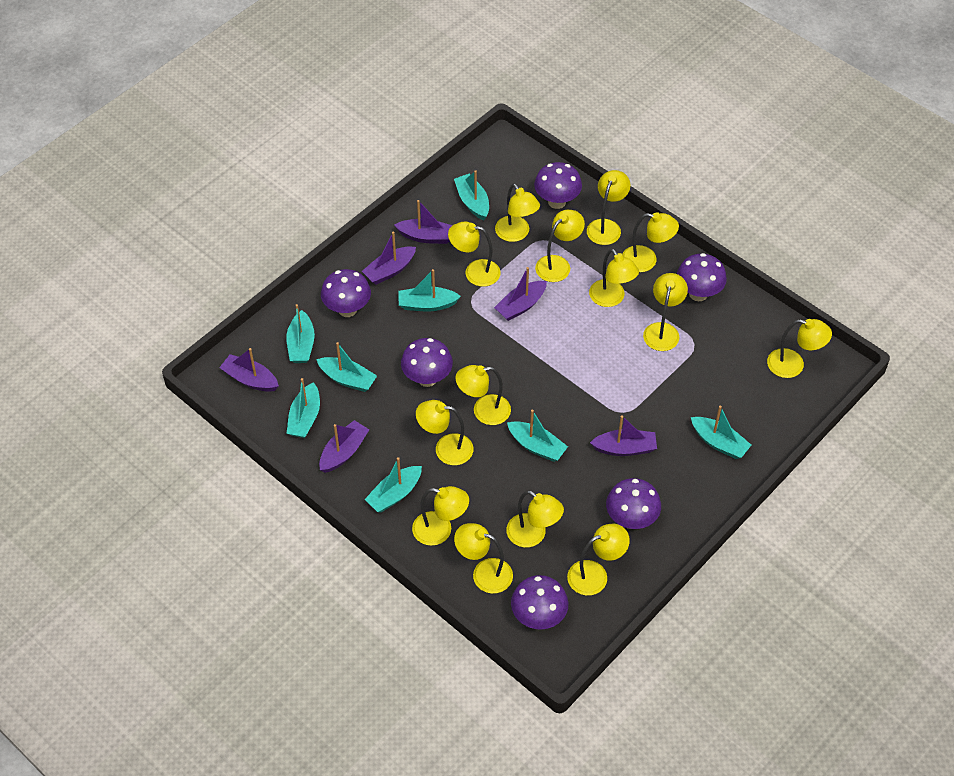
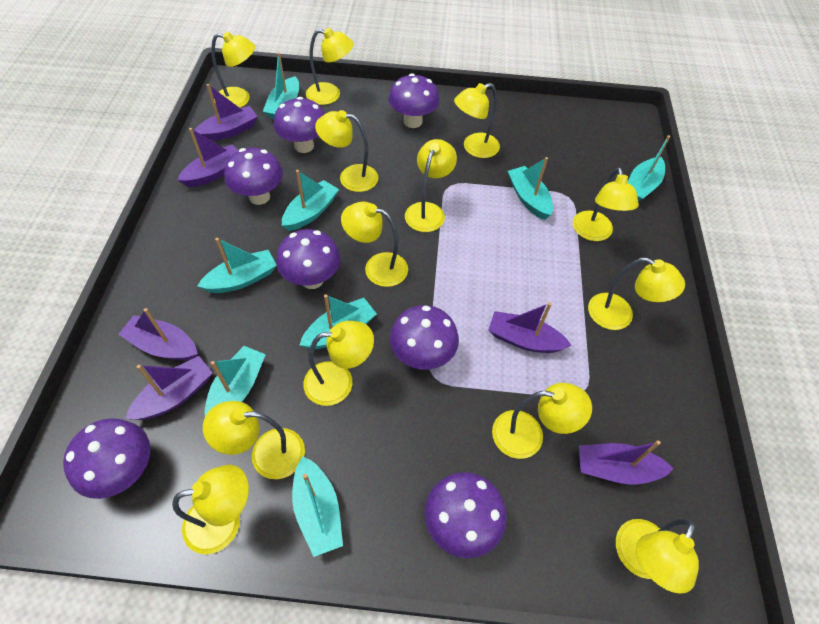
purple mushroom: 6 -> 7
yellow lamp: 14 -> 13

